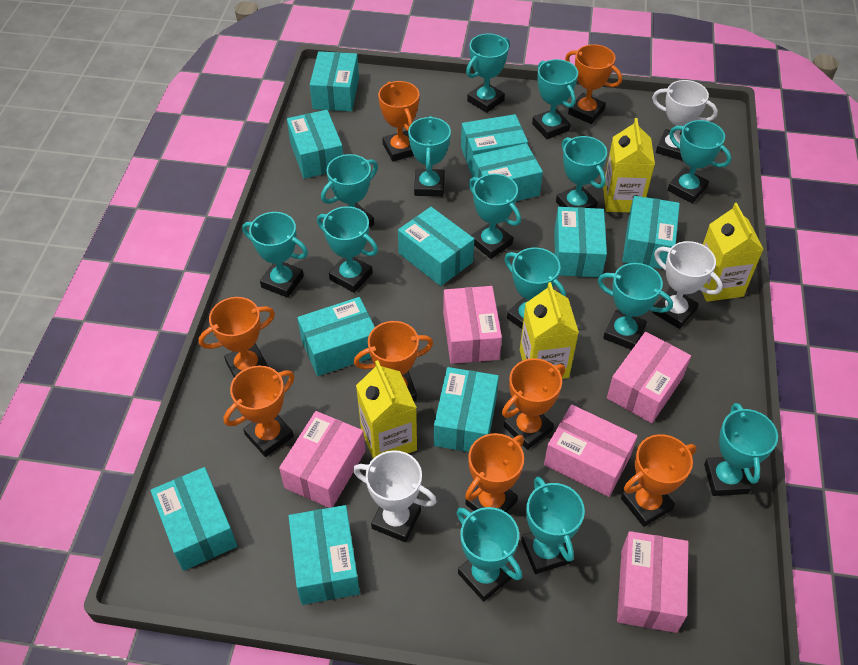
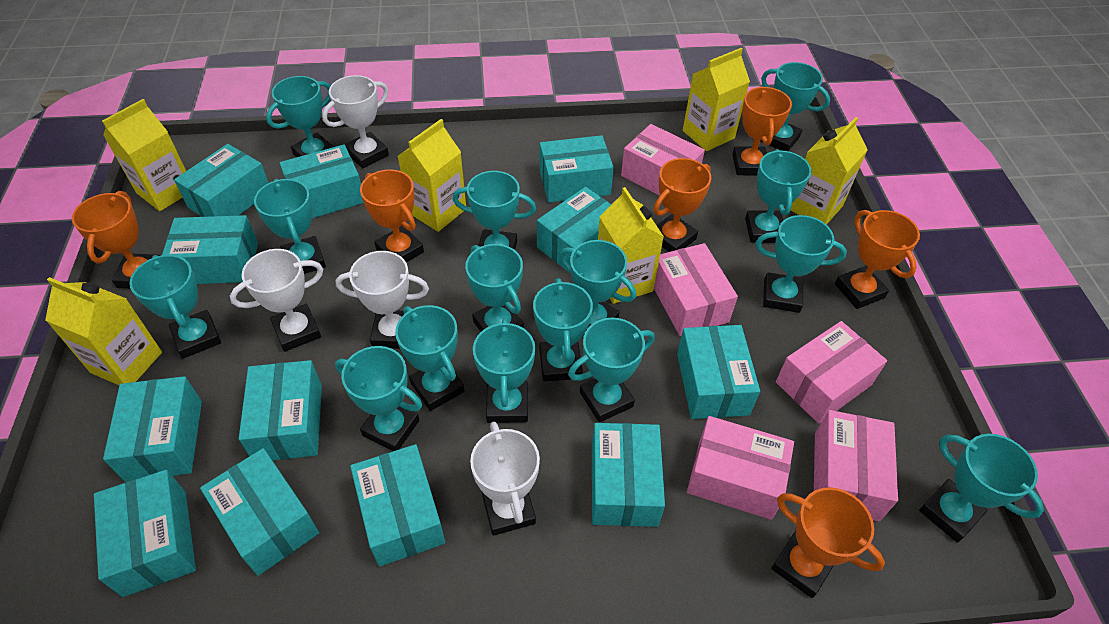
orange trophy: 8 -> 6
turquoise box: 11 -> 12
turquoise trophy: 14 -> 15
white trophy: 3 -> 4
yellow carton: 4 -> 6

